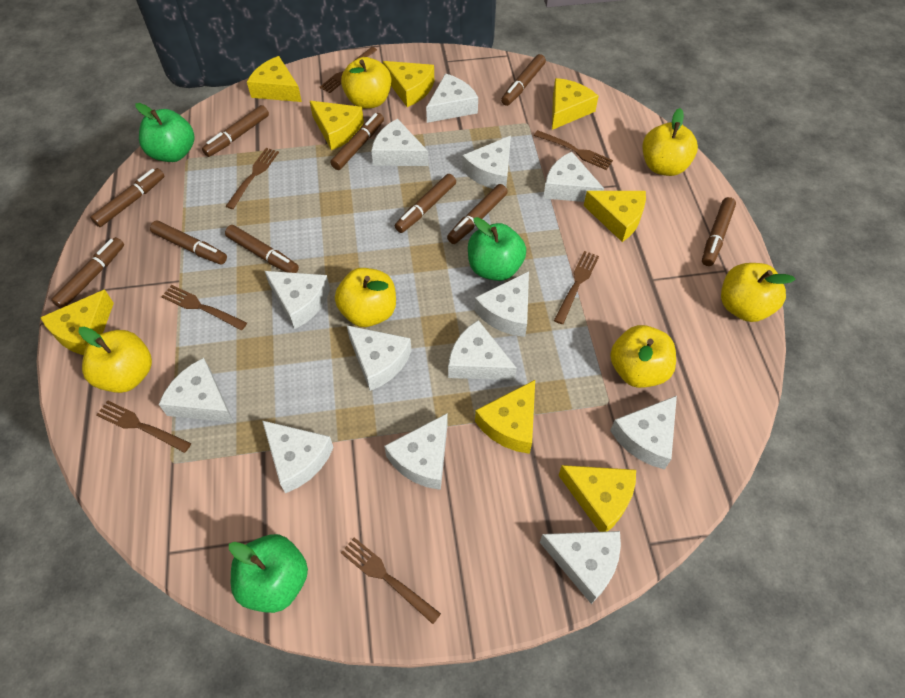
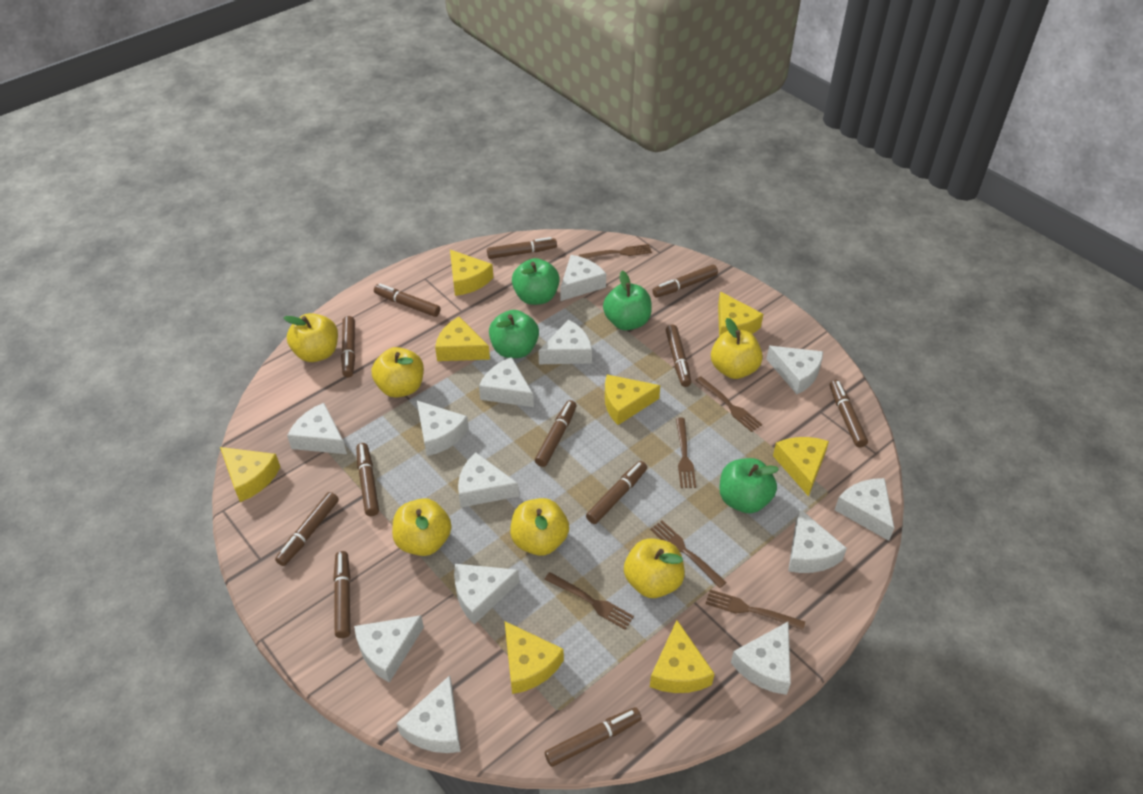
brown fork: 7 -> 6
brown marker: 10 -> 12
green apple: 3 -> 4

